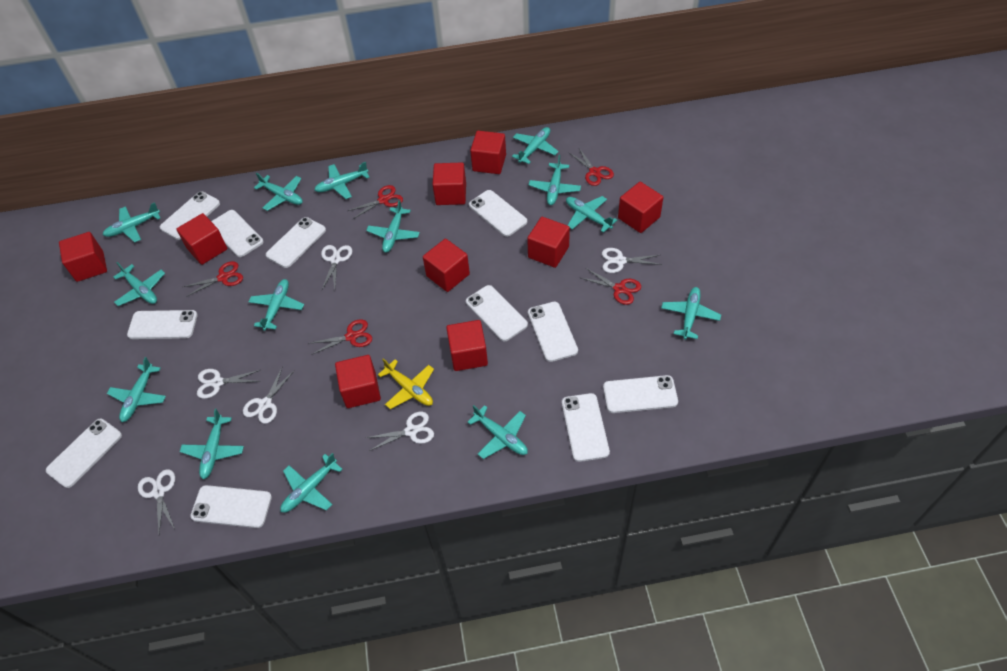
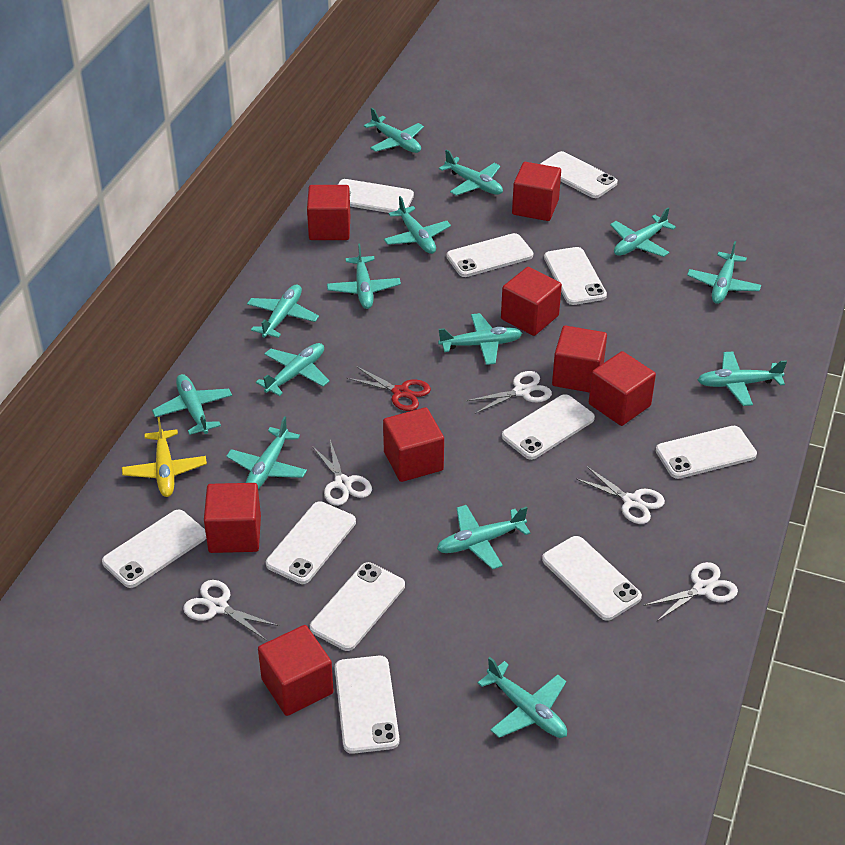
red cube: 9 -> 8
red scissors: 5 -> 1
white scissors: 6 -> 5

